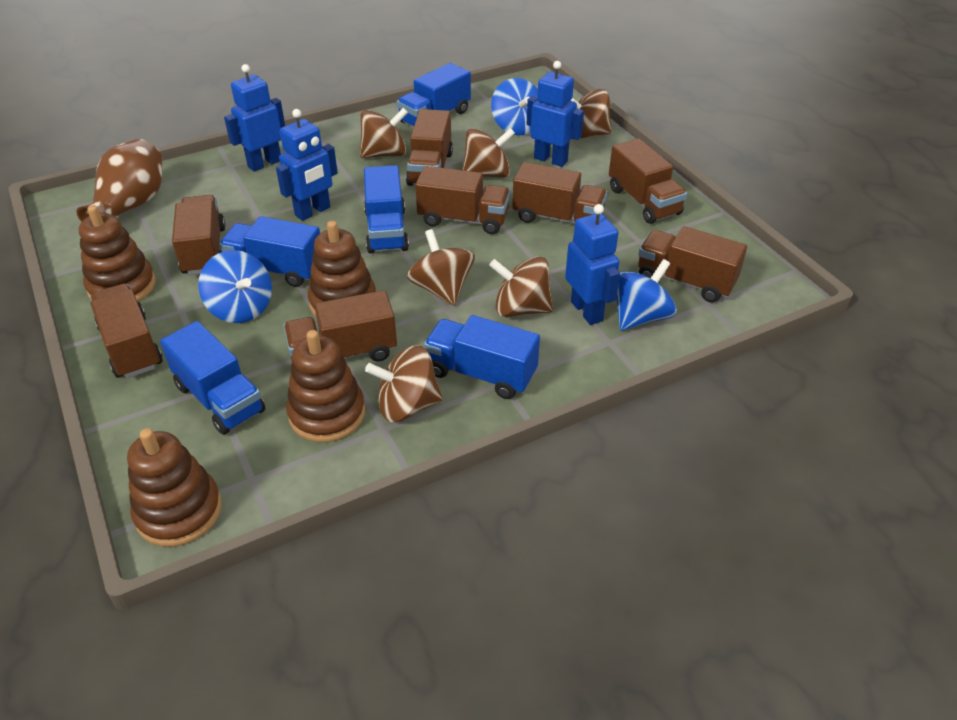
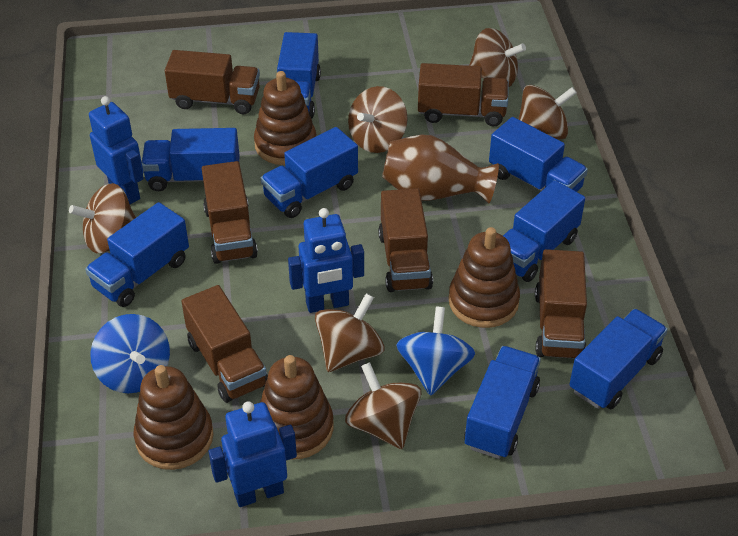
blue robot: 4 -> 3
blue spinning top: 3 -> 2
blue truck: 5 -> 8
brown truck: 8 -> 6

